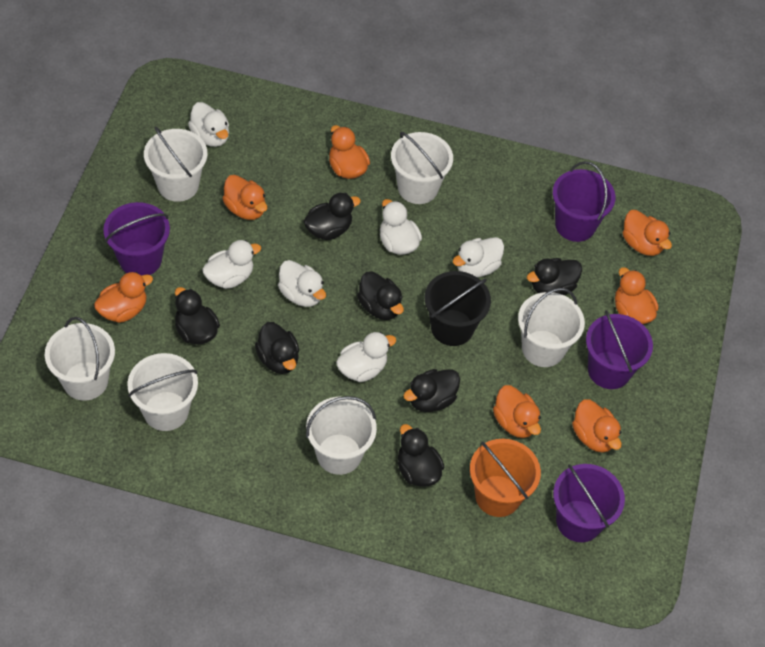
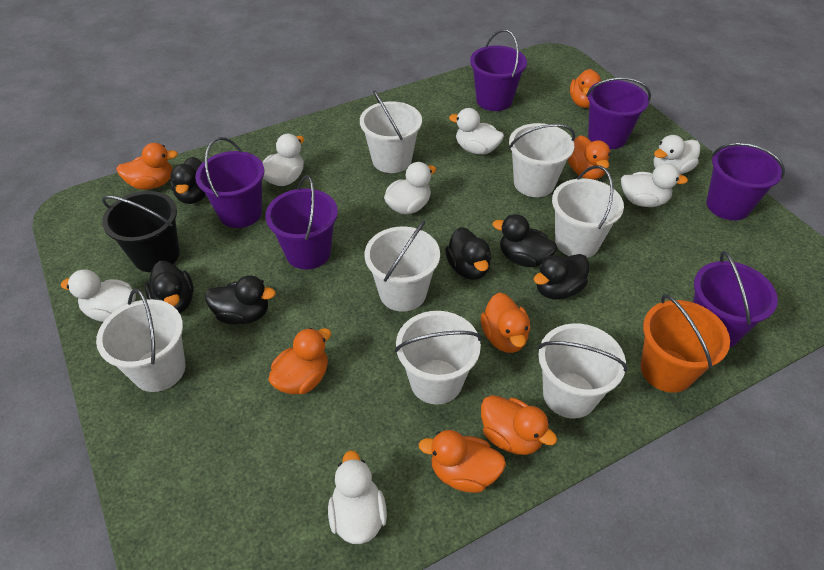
black duck: 7 -> 6
purple bucket: 4 -> 6
white bucket: 6 -> 7
white duck: 6 -> 7

